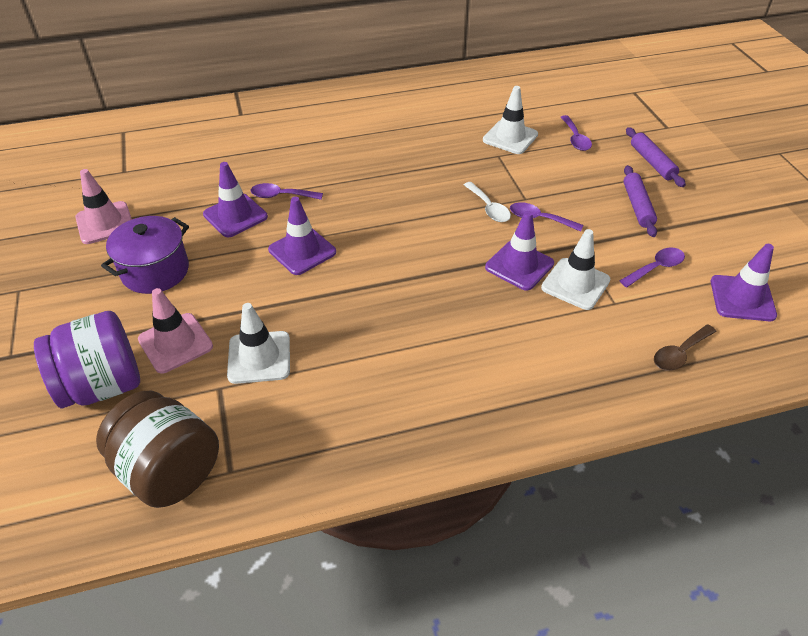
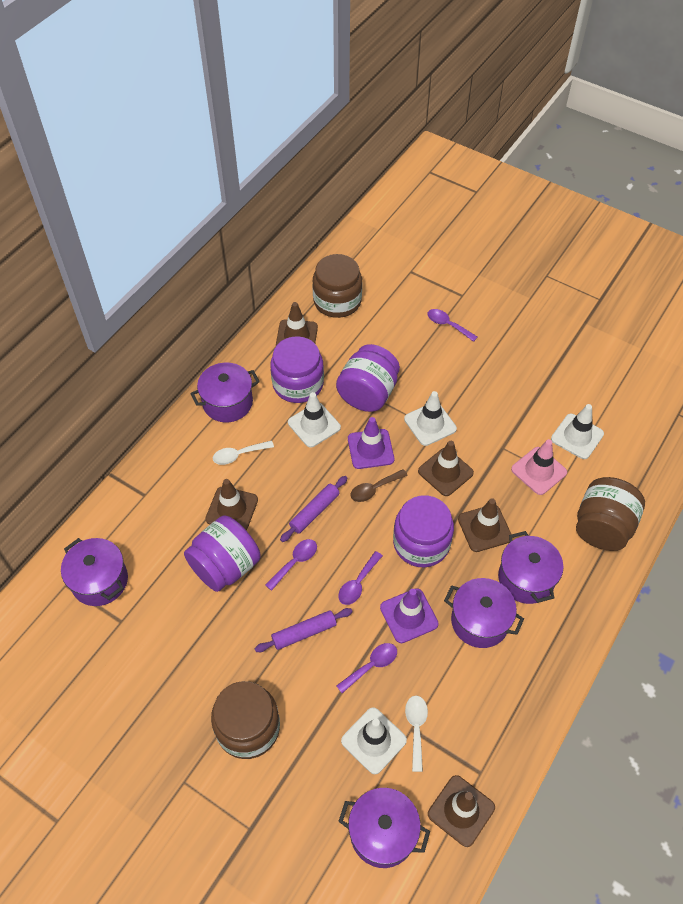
brown jar: 1 -> 3
brown traffic cone: 0 -> 5
pink traffic cone: 2 -> 1
purple jar: 1 -> 4
purple pot: 1 -> 5
purple traffic cone: 4 -> 2
white spoon: 1 -> 2
white traffic cone: 3 -> 4

